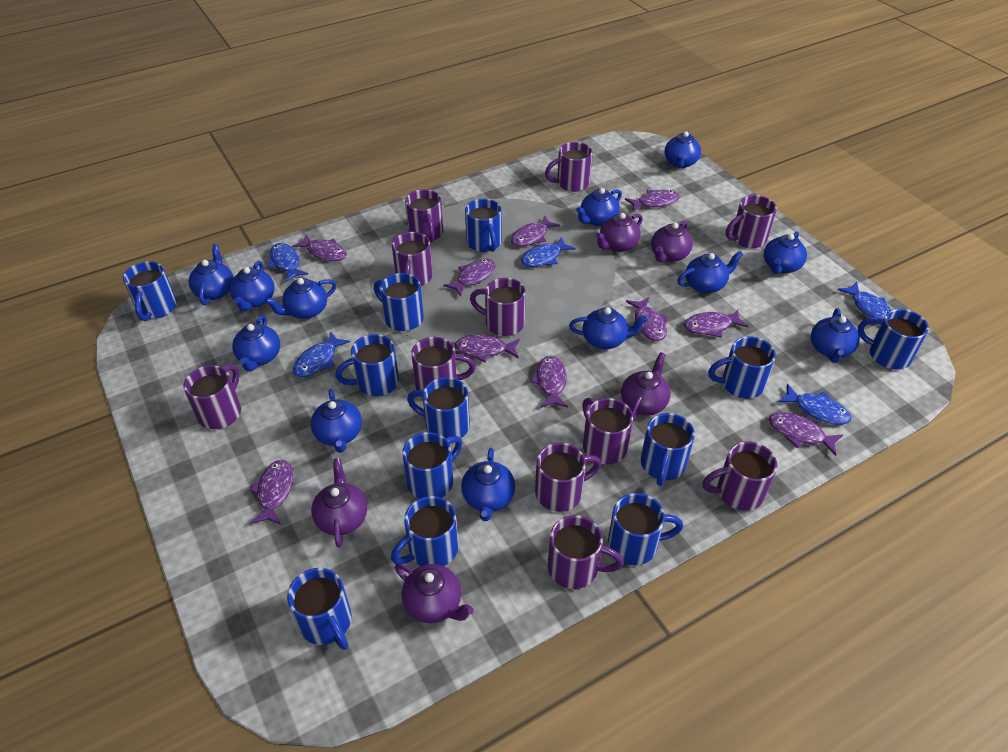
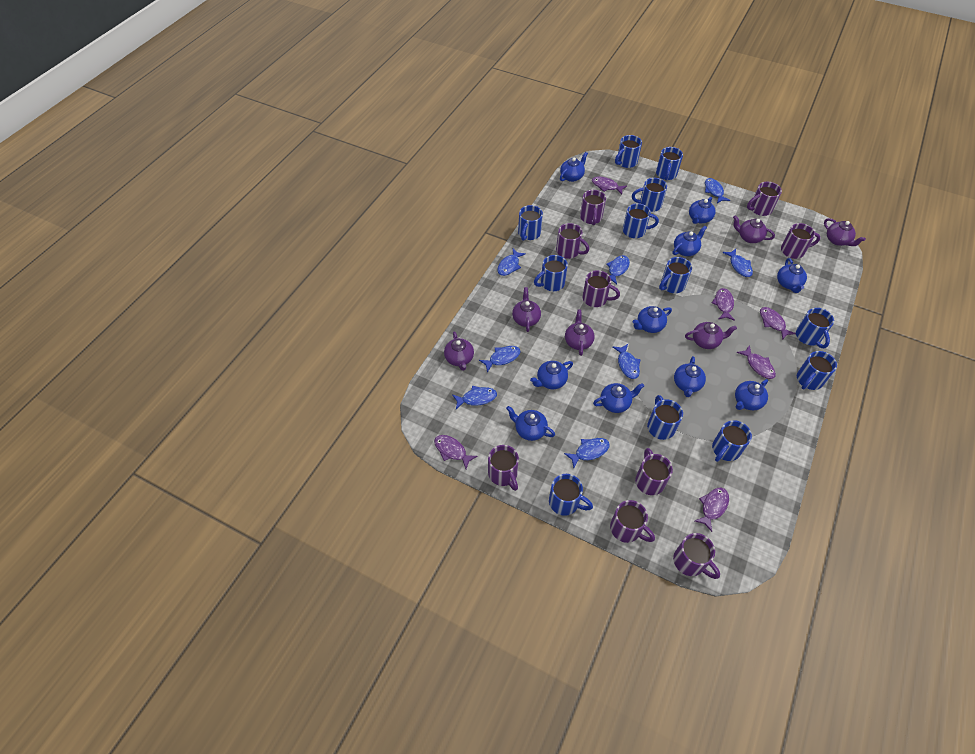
blue fish: 5 -> 8
blue teapot: 12 -> 10
purple fish: 10 -> 6
purple mug: 11 -> 9
purple teapot: 5 -> 6

